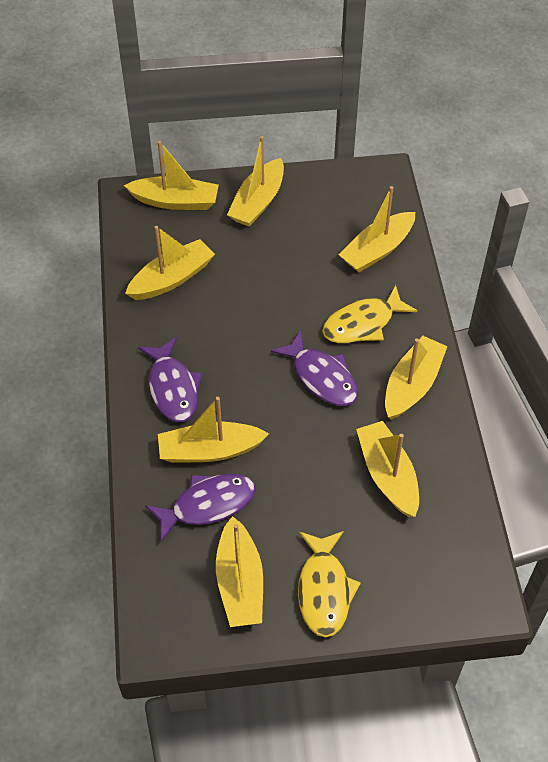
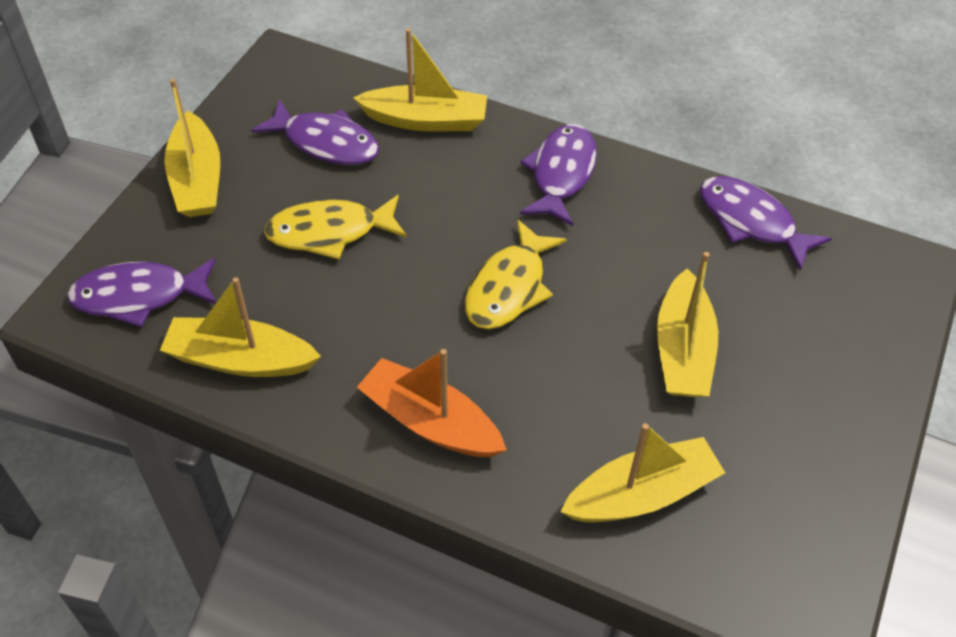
orange boat: 0 -> 1
purple fish: 3 -> 4
yellow boat: 8 -> 5

